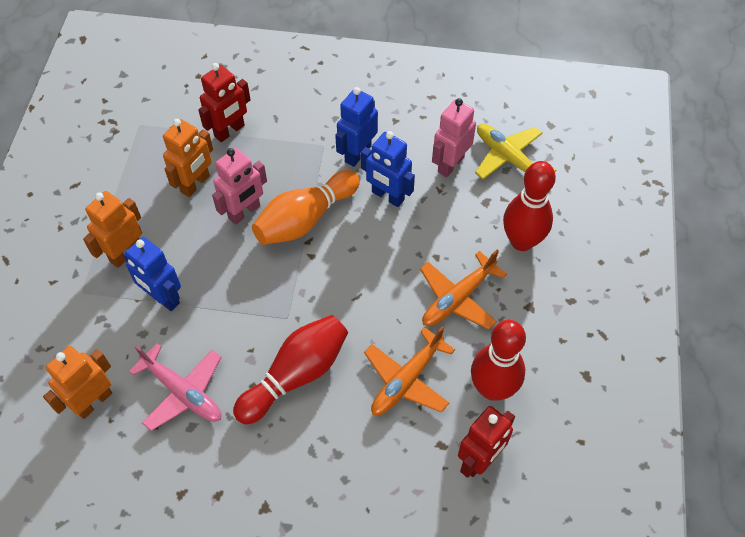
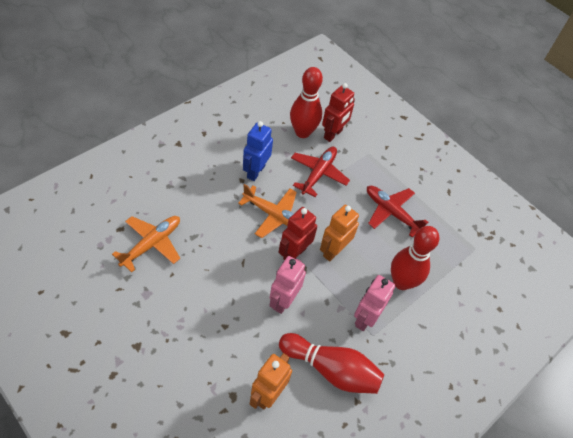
blue robot: 3 -> 1
orange bowling pin: 1 -> 0
orange robot: 3 -> 2
pink plane: 1 -> 0
red plane: 0 -> 2
yellow plane: 1 -> 0

